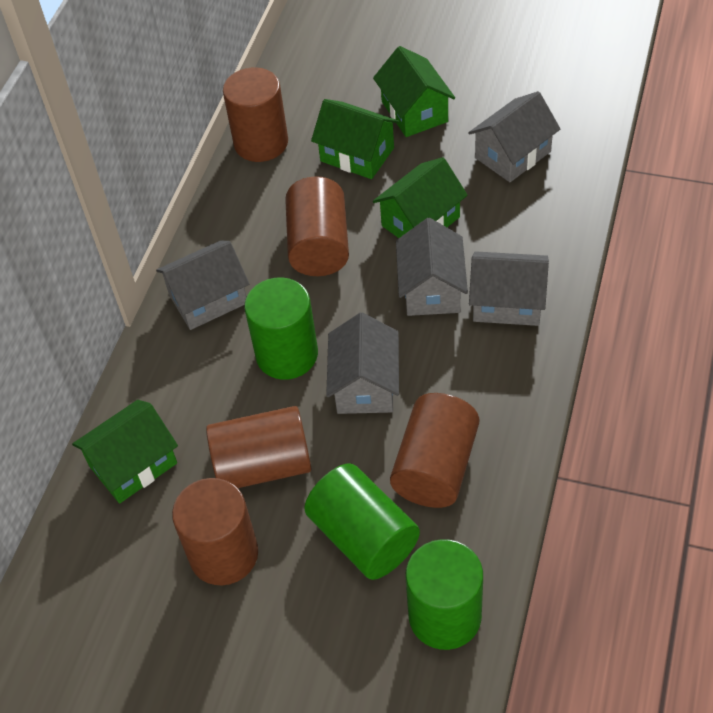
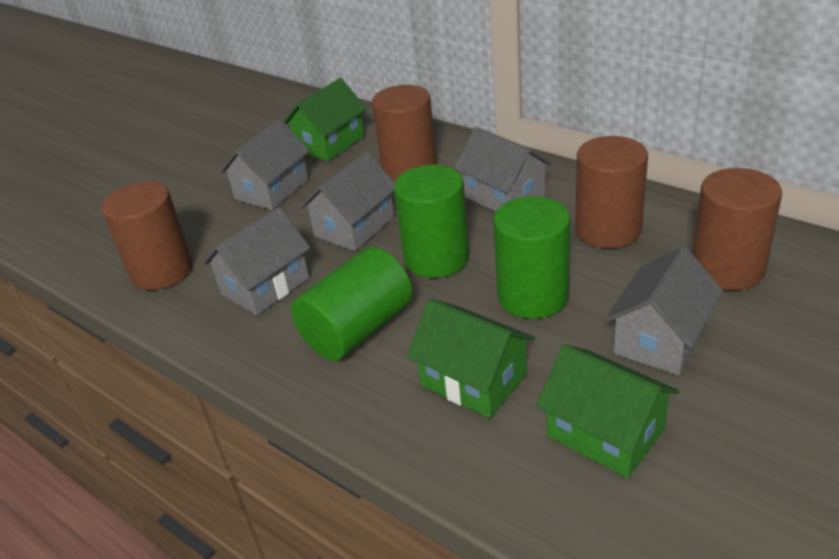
brown cylinder: 5 -> 4
green house: 4 -> 3

